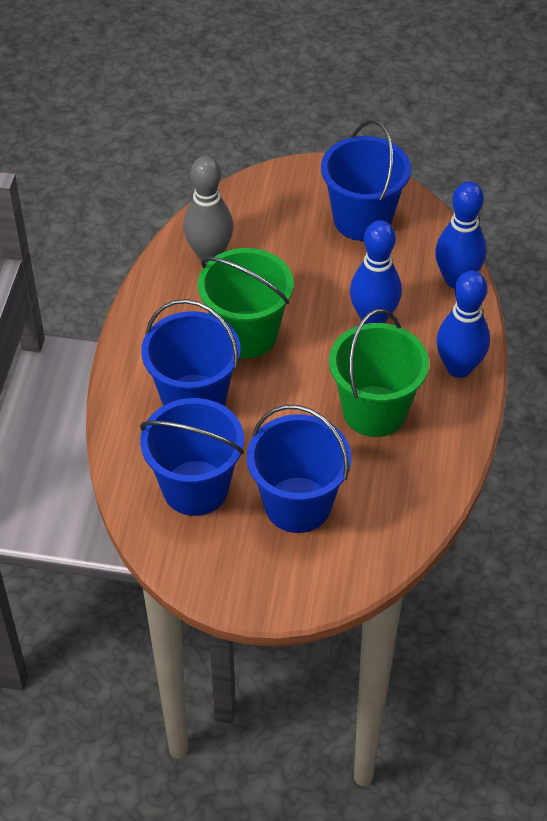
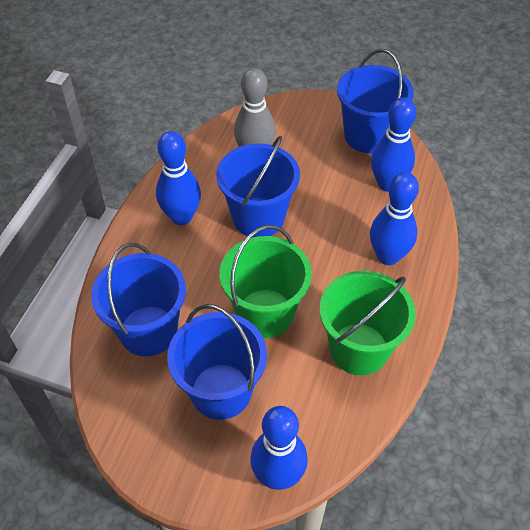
blue bowling pin: 3 -> 4

